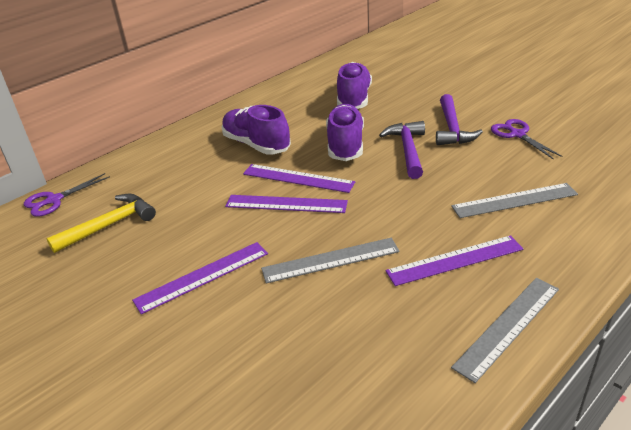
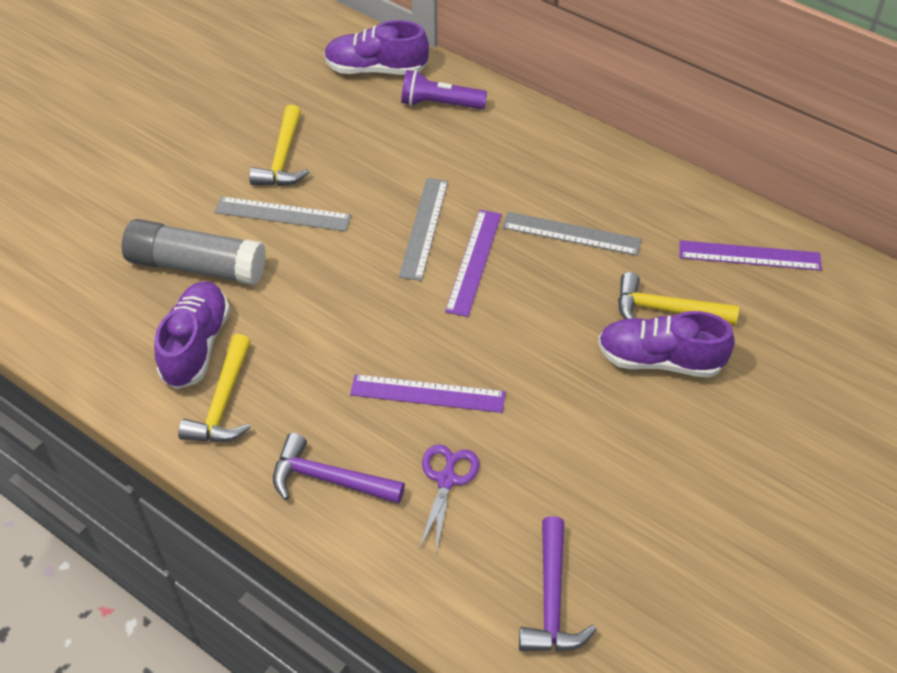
grey glue stick: 0 -> 1
purple flashlight: 0 -> 1
purple ruler: 4 -> 3
purple scissors: 2 -> 1
yellow hammer: 1 -> 3

